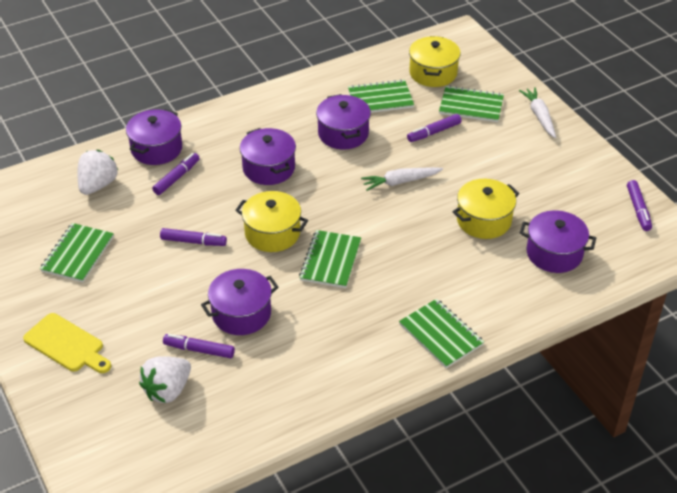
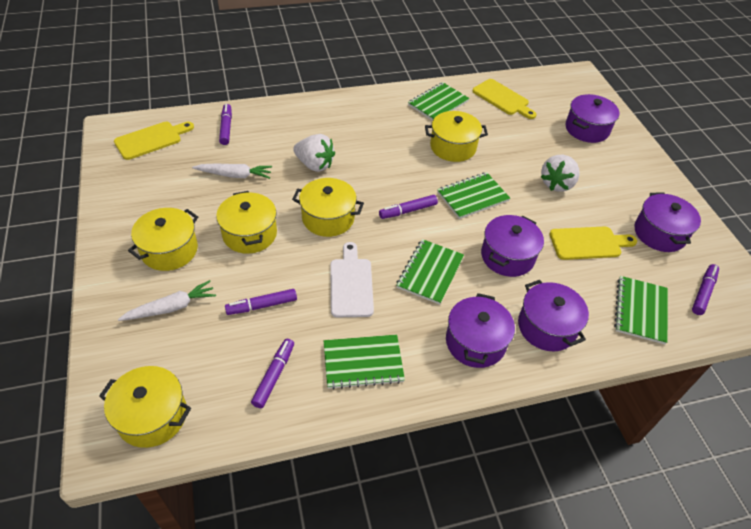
white cutting board: 0 -> 1
yellow cutting board: 1 -> 3
yellow pot: 3 -> 5

